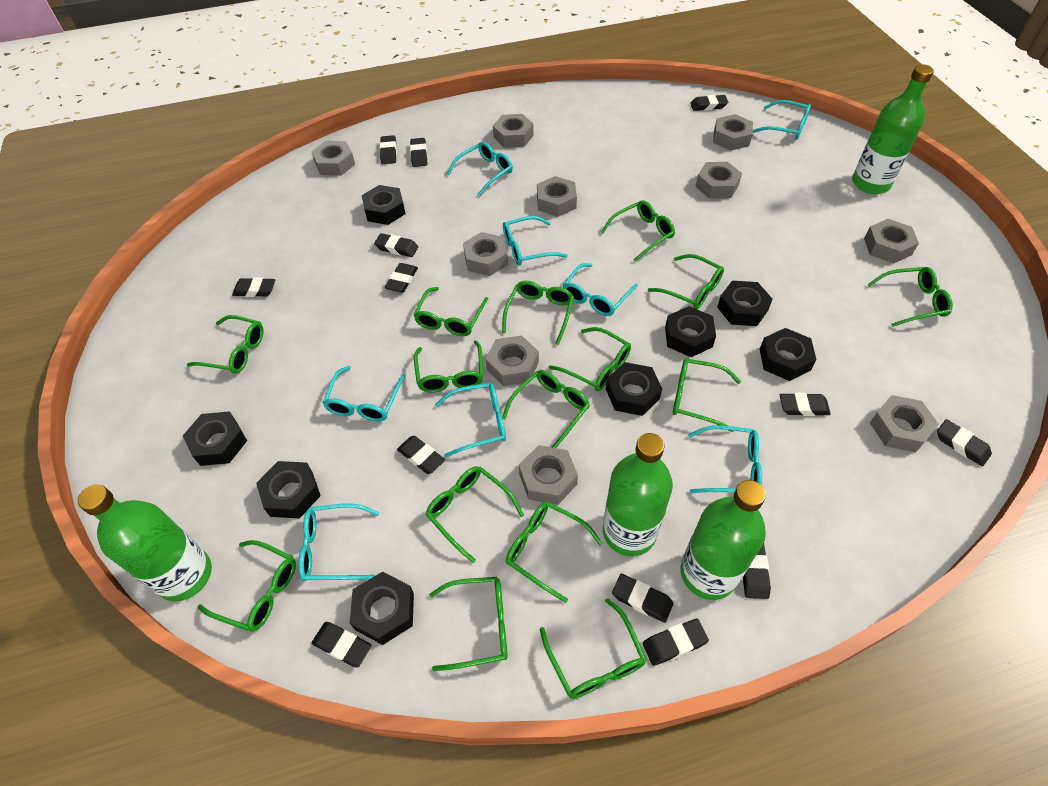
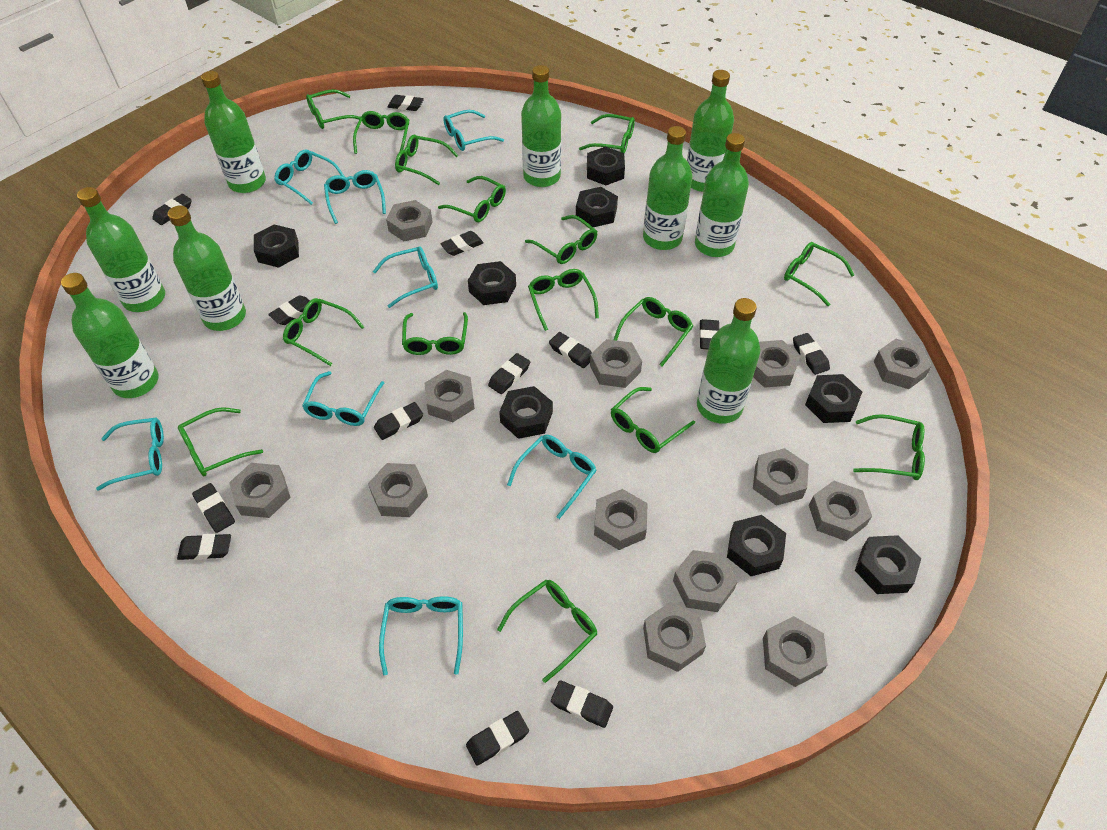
green bottle: 4 -> 9
grey nut: 10 -> 13

